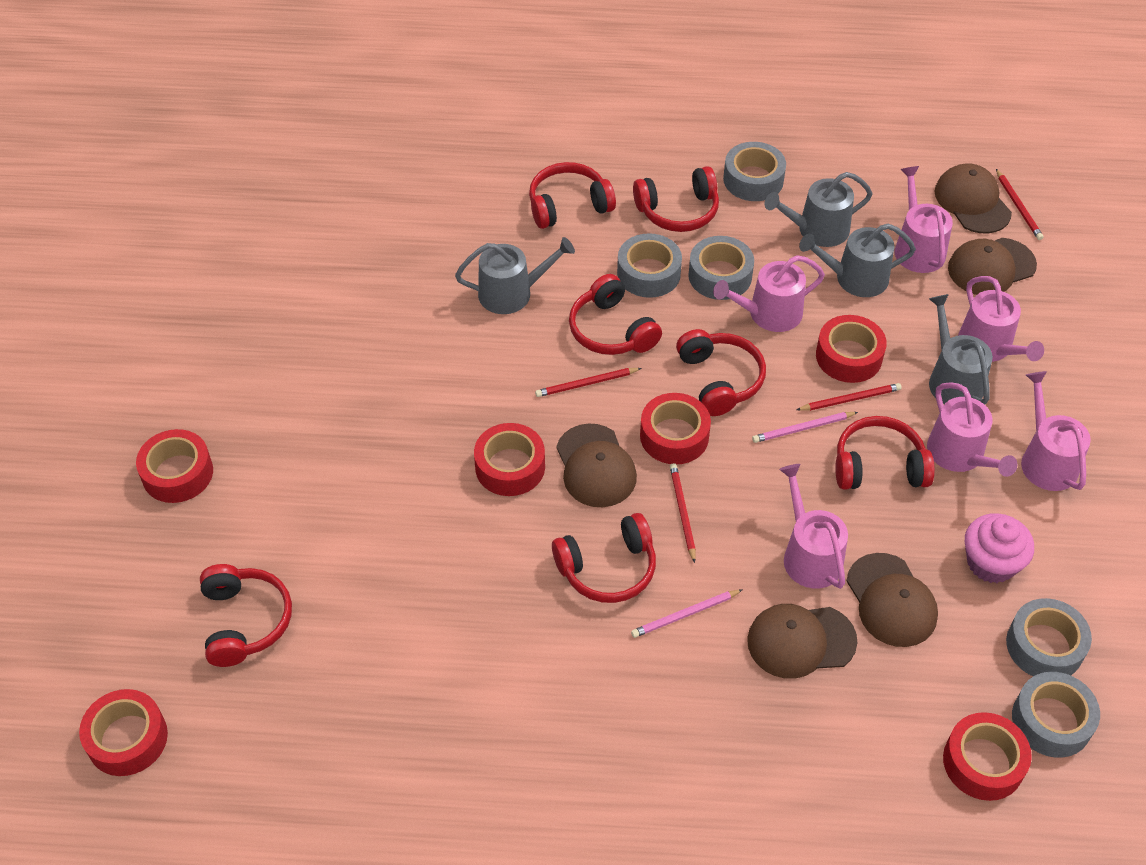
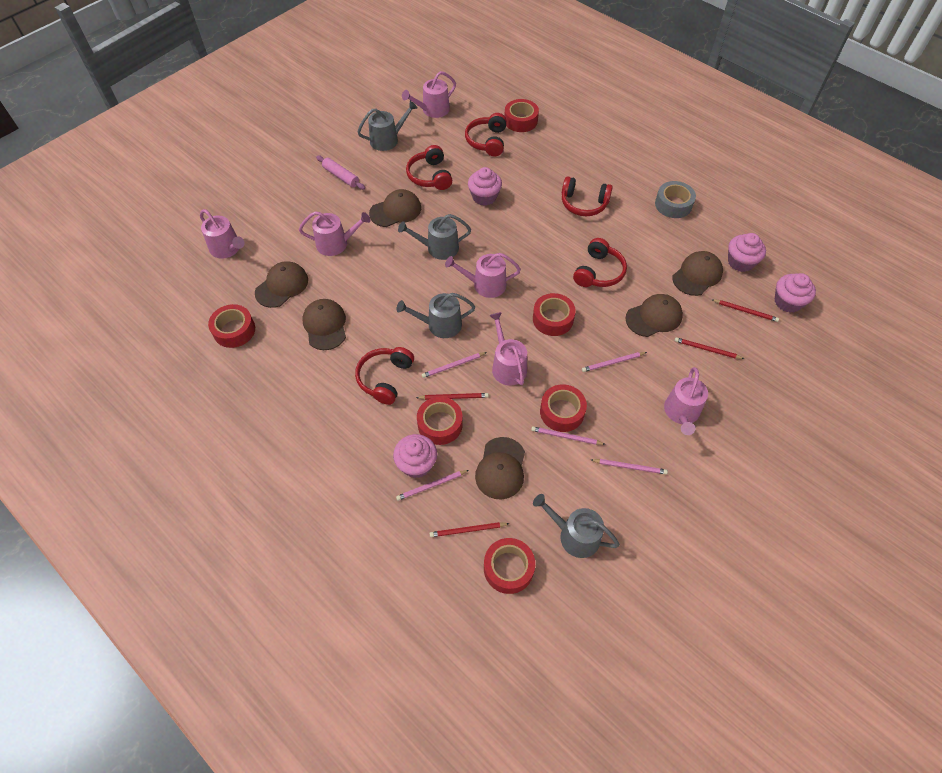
brown cap: 5 -> 6
grey tape: 5 -> 1
pink cupcake: 1 -> 4
pink pencil: 2 -> 5
pink rolling pin: 0 -> 1
red headphones: 7 -> 5

